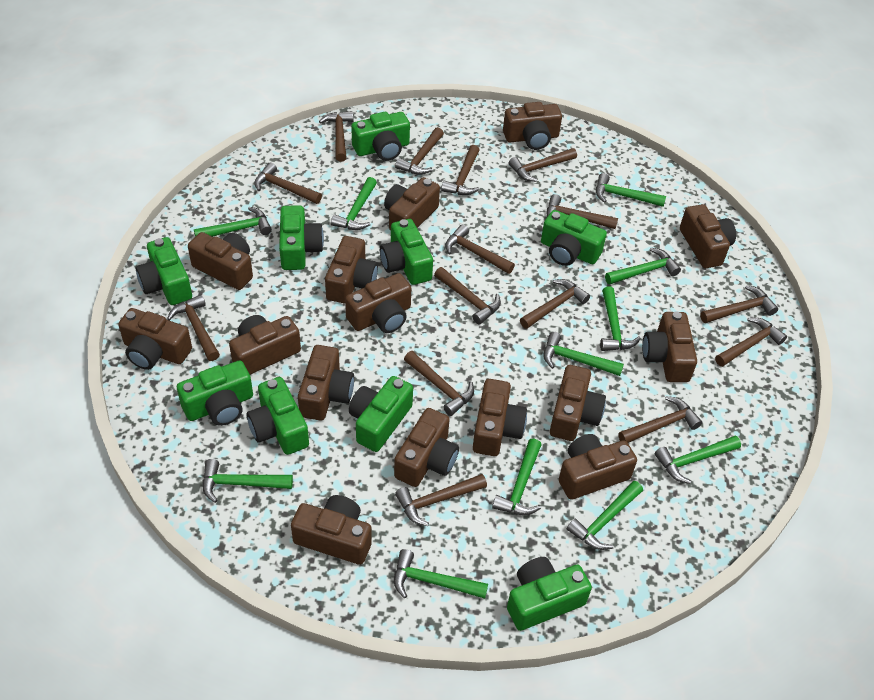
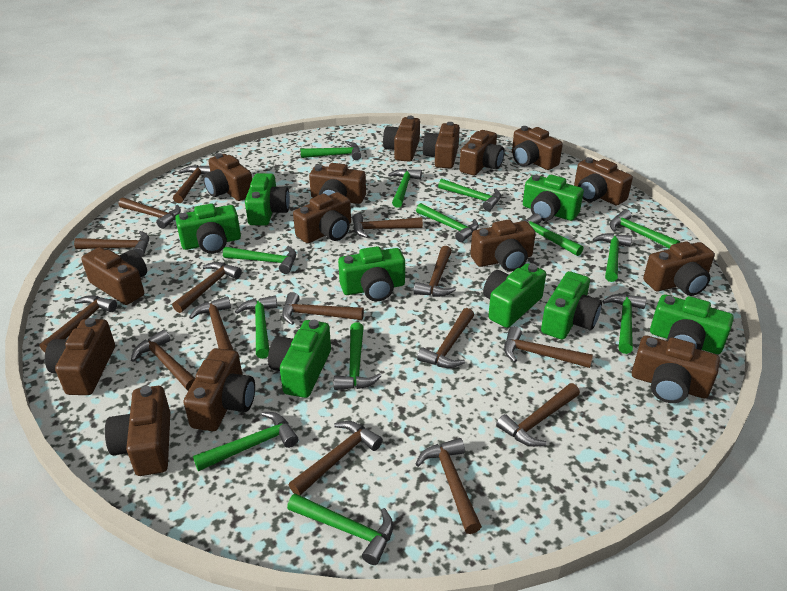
green camera: 9 -> 8
green hammer: 11 -> 13

